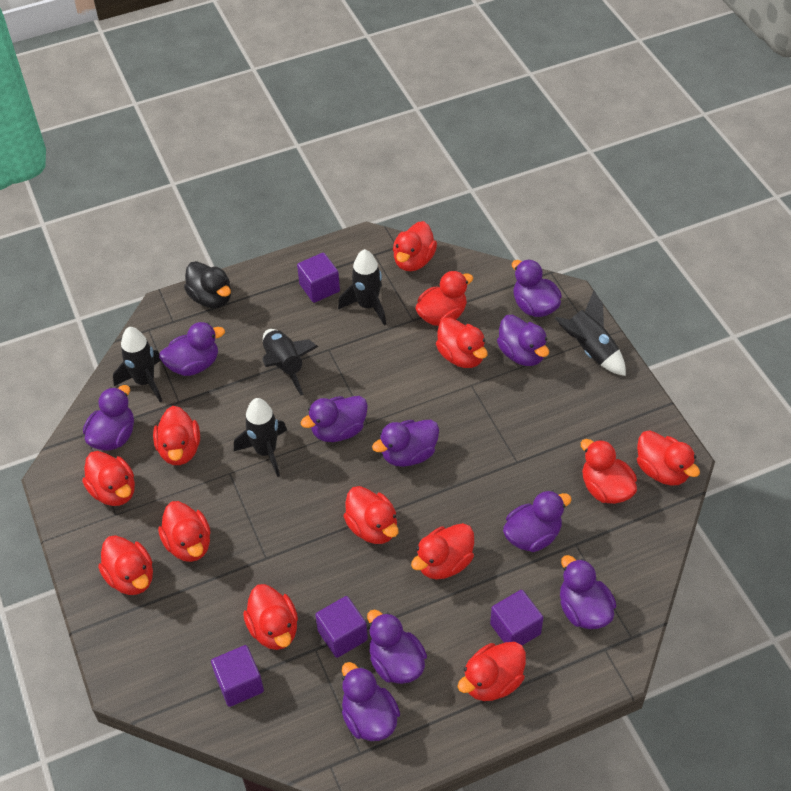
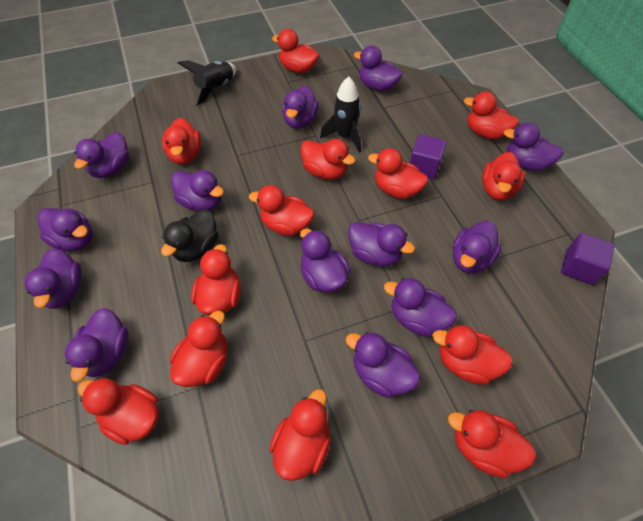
black rocket: 5 -> 2
purple cube: 4 -> 2
purple duck: 10 -> 13

